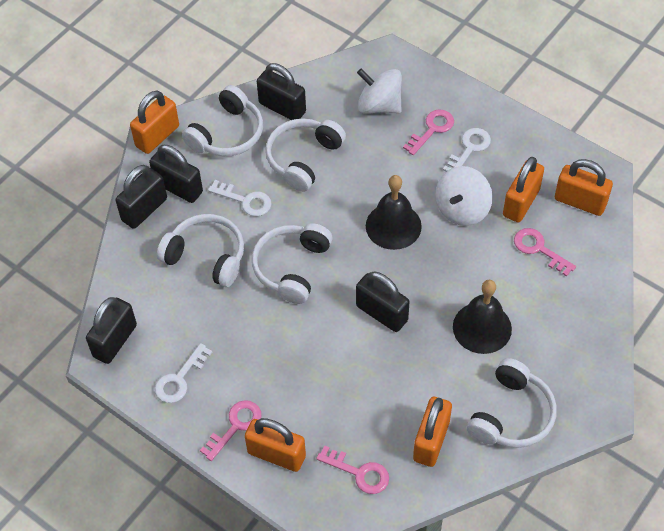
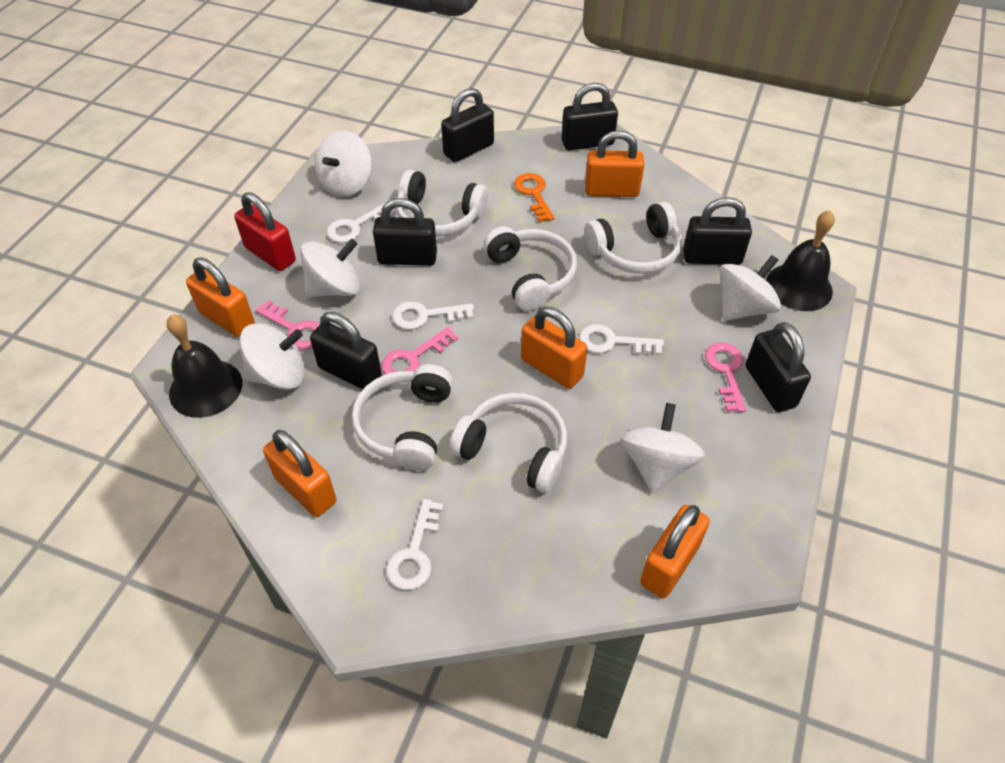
black padlock: 5 -> 6
orange key: 0 -> 1
pink key: 4 -> 3
red padlock: 0 -> 1
white key: 3 -> 4
white spinning top: 2 -> 5

